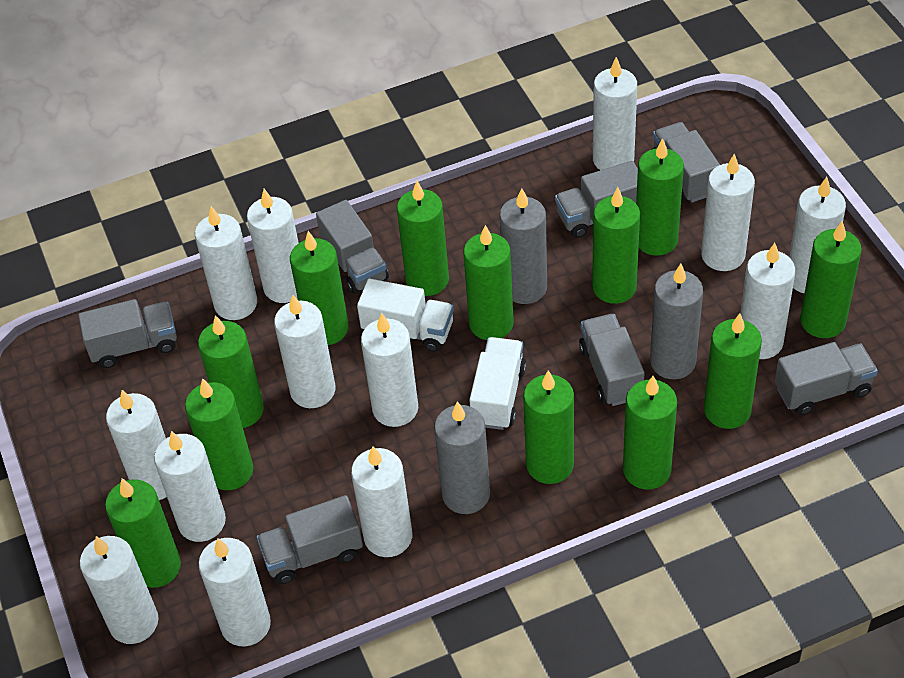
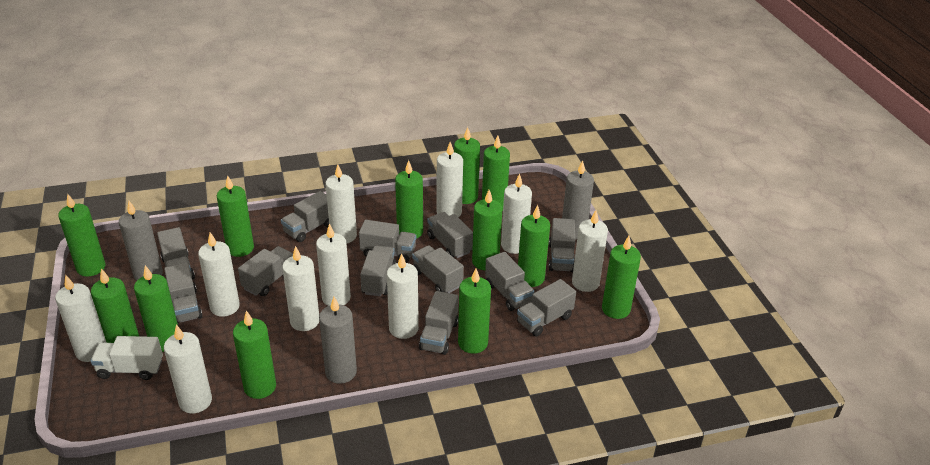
grey truck: 7 -> 12
white candle: 13 -> 10
white truck: 2 -> 1

